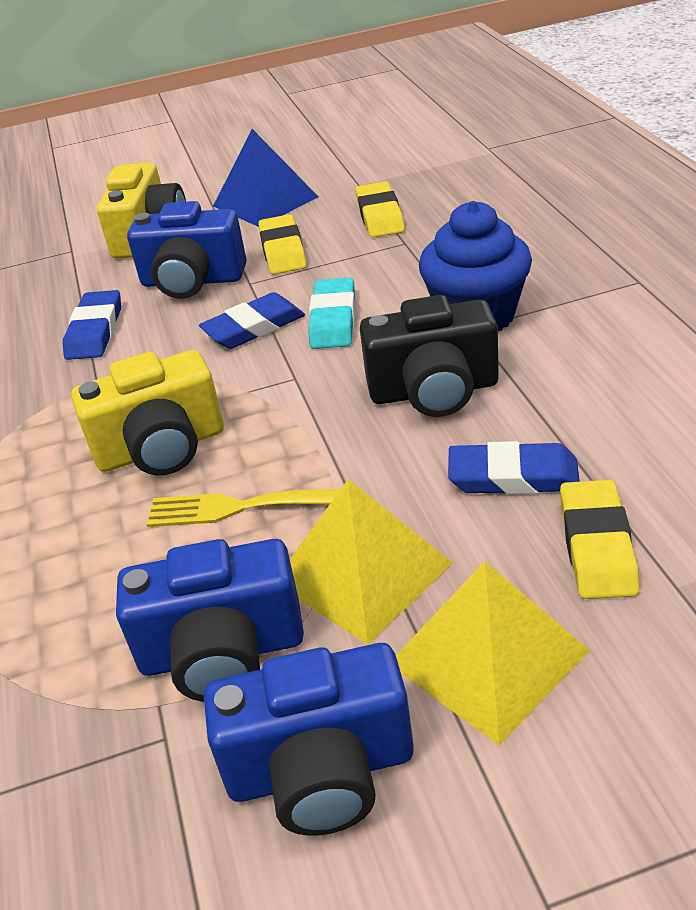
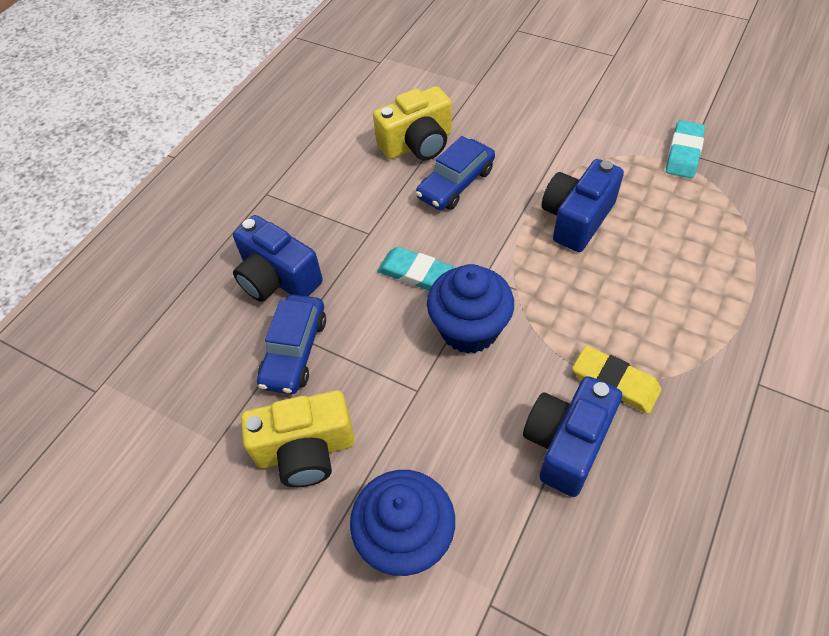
black camera: 1 -> 0
blue car: 0 -> 2
blue cupcake: 1 -> 2
blue eraser: 3 -> 0
blue pyramid: 1 -> 0
turquoise eraser: 1 -> 2
yellow eraser: 3 -> 1
yellow fork: 1 -> 0
yellow pyramid: 2 -> 0

